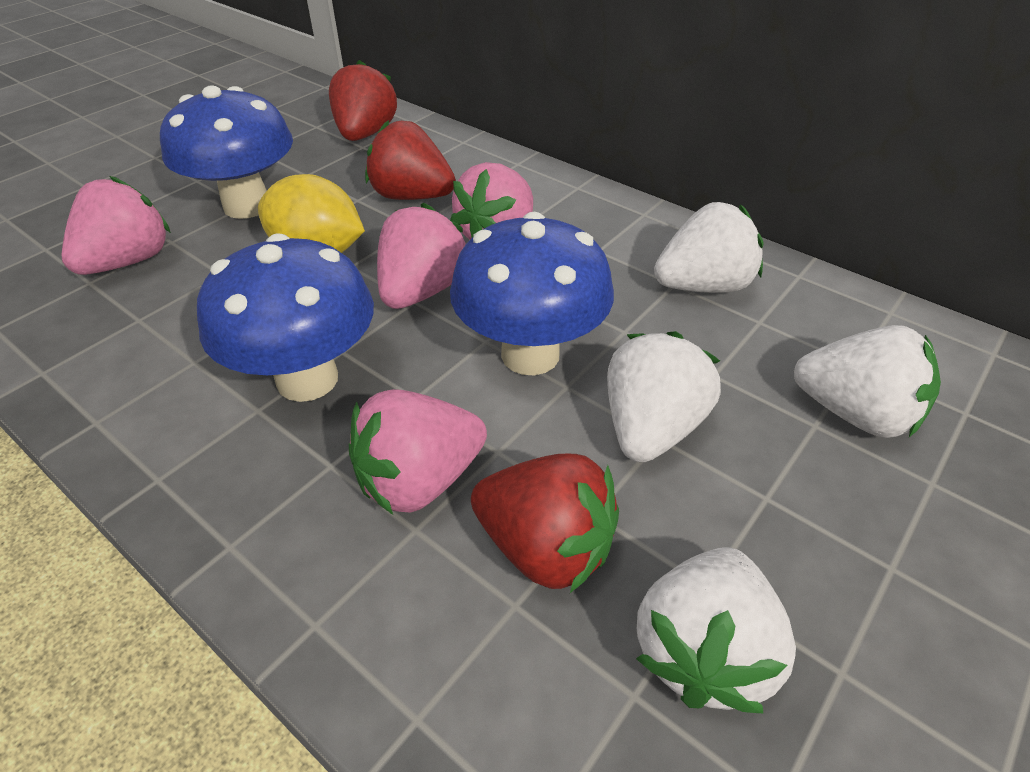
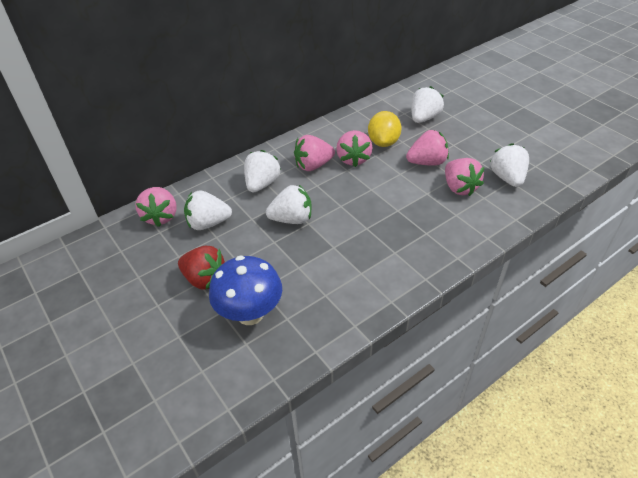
blue mushroom: 3 -> 1
pink strawberry: 4 -> 5
red strawberry: 3 -> 1
white strawberry: 4 -> 5

